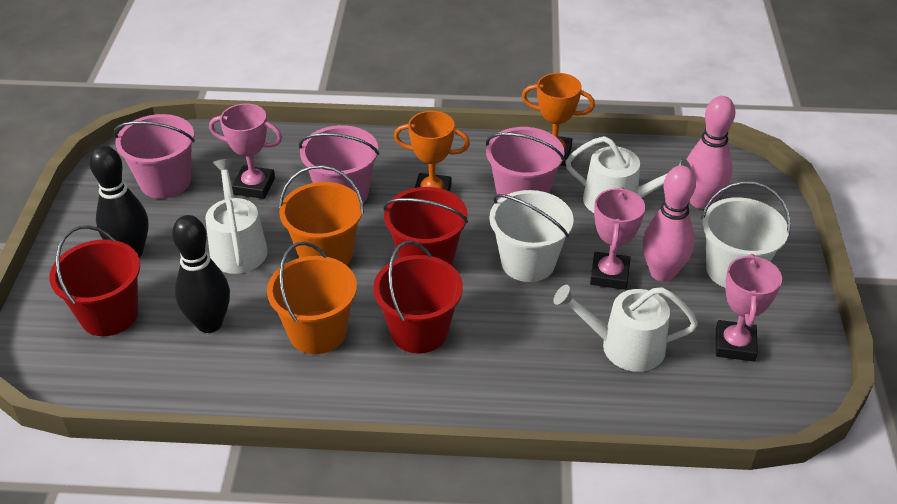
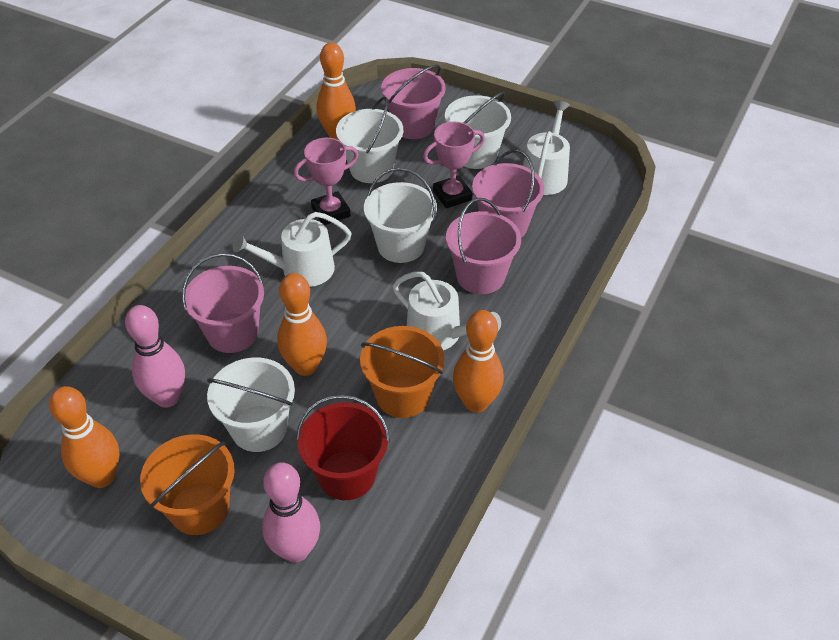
black bowling pin: 2 -> 0
orange bowling pin: 0 -> 4
orange trophy: 2 -> 0
pink bucket: 3 -> 4
pink trophy: 3 -> 2
red bucket: 3 -> 1
white bucket: 2 -> 4

